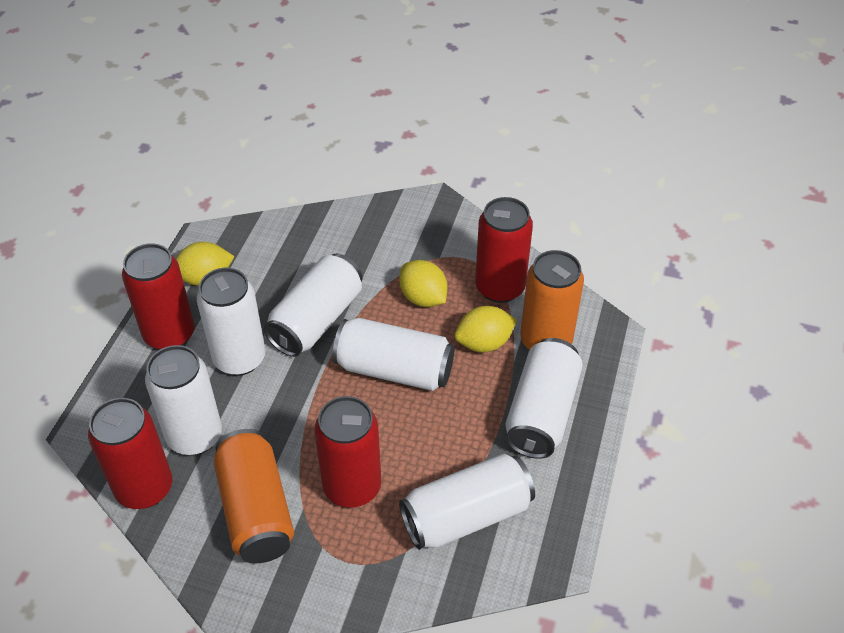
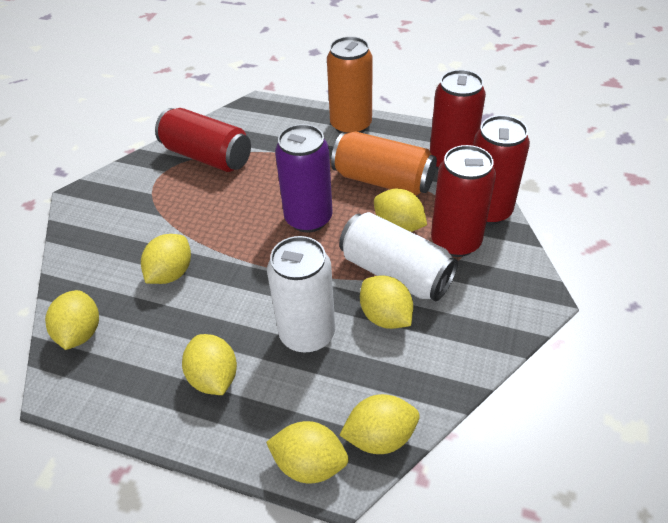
purple can: 0 -> 1
white can: 6 -> 2
yellow lemon: 3 -> 7

